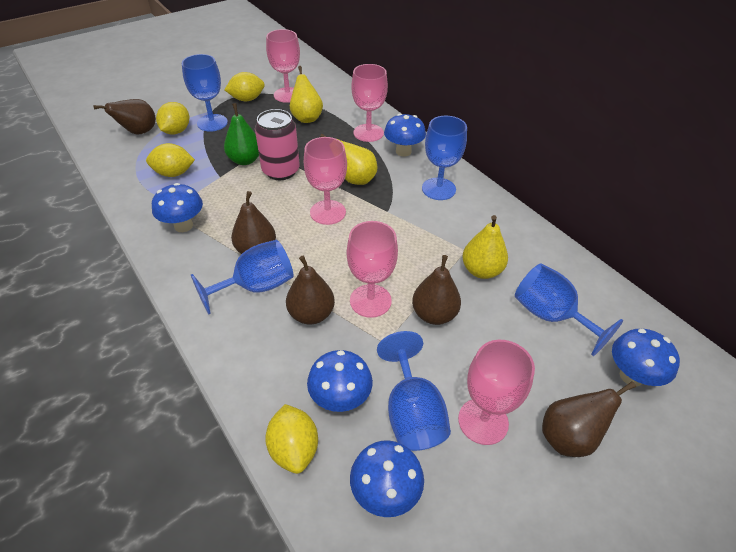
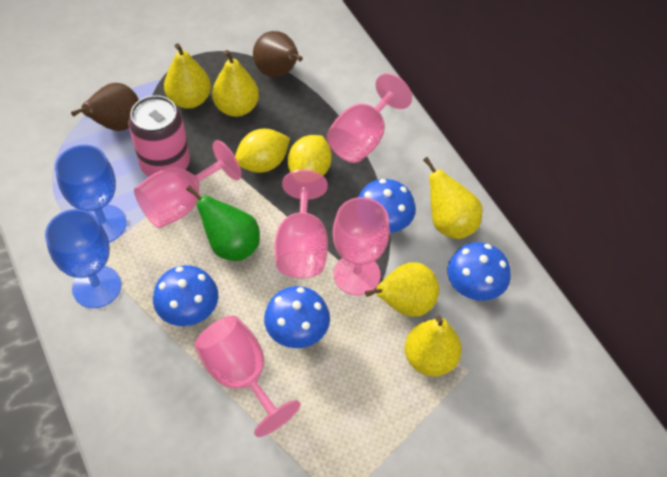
blue goblet: 5 -> 2
blue mushroom: 5 -> 4
brown pear: 5 -> 2
yellow lemon: 4 -> 2
yellow pear: 3 -> 5

